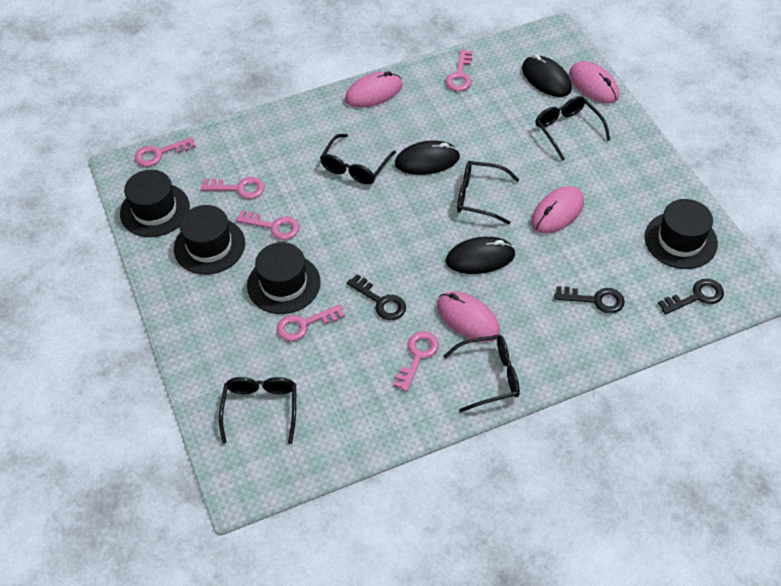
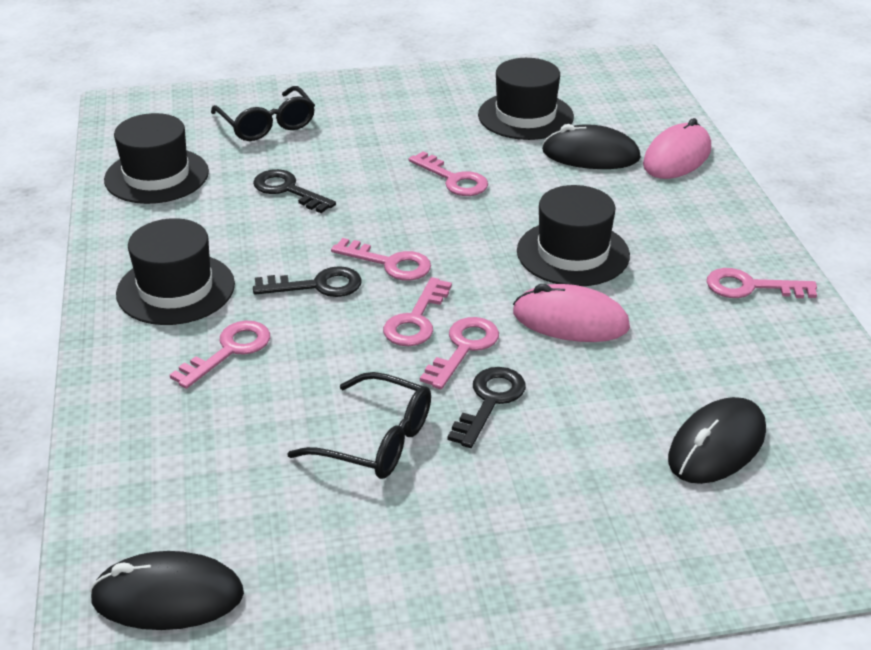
black glasses: 5 -> 2
pink mouse: 4 -> 2

